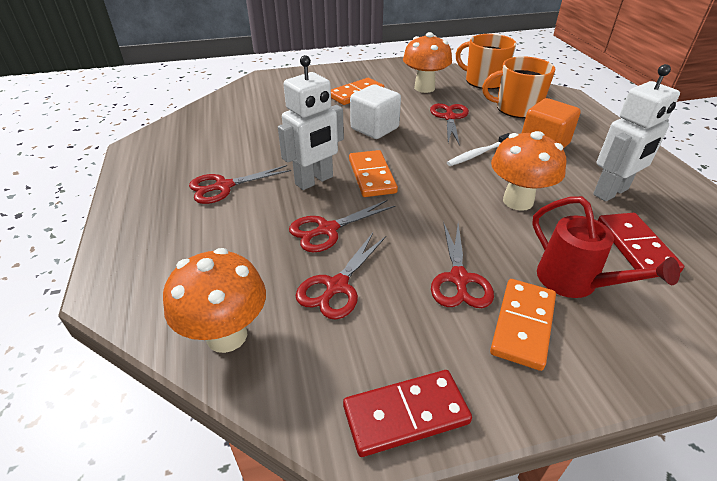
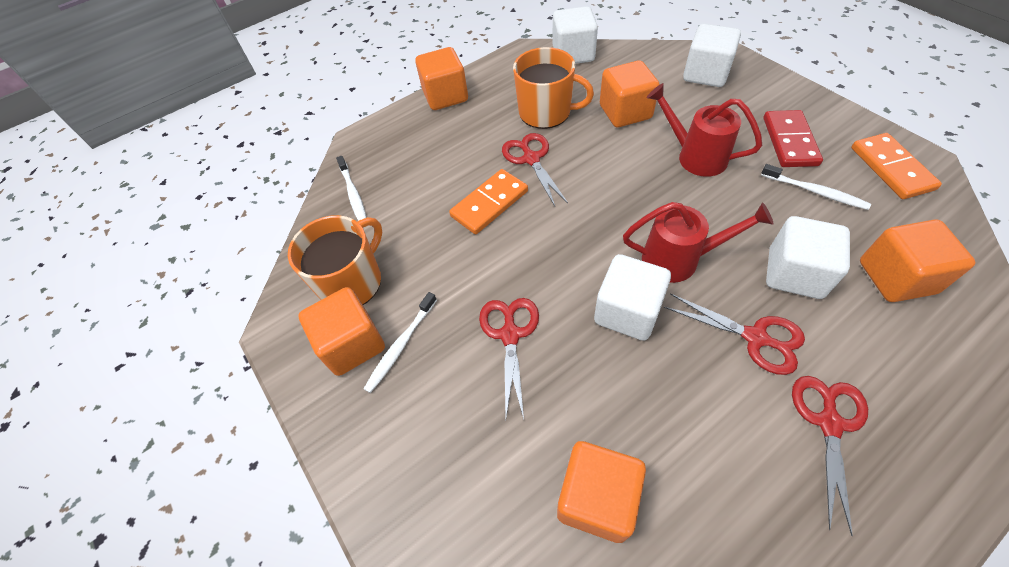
orange cube: 1 -> 5
orange domino: 3 -> 2
orange mushroom: 3 -> 0
red domino: 2 -> 1
red scissors: 5 -> 4
red watering can: 1 -> 2
white cube: 1 -> 4
white robot: 2 -> 0
white toothbrush: 1 -> 3

